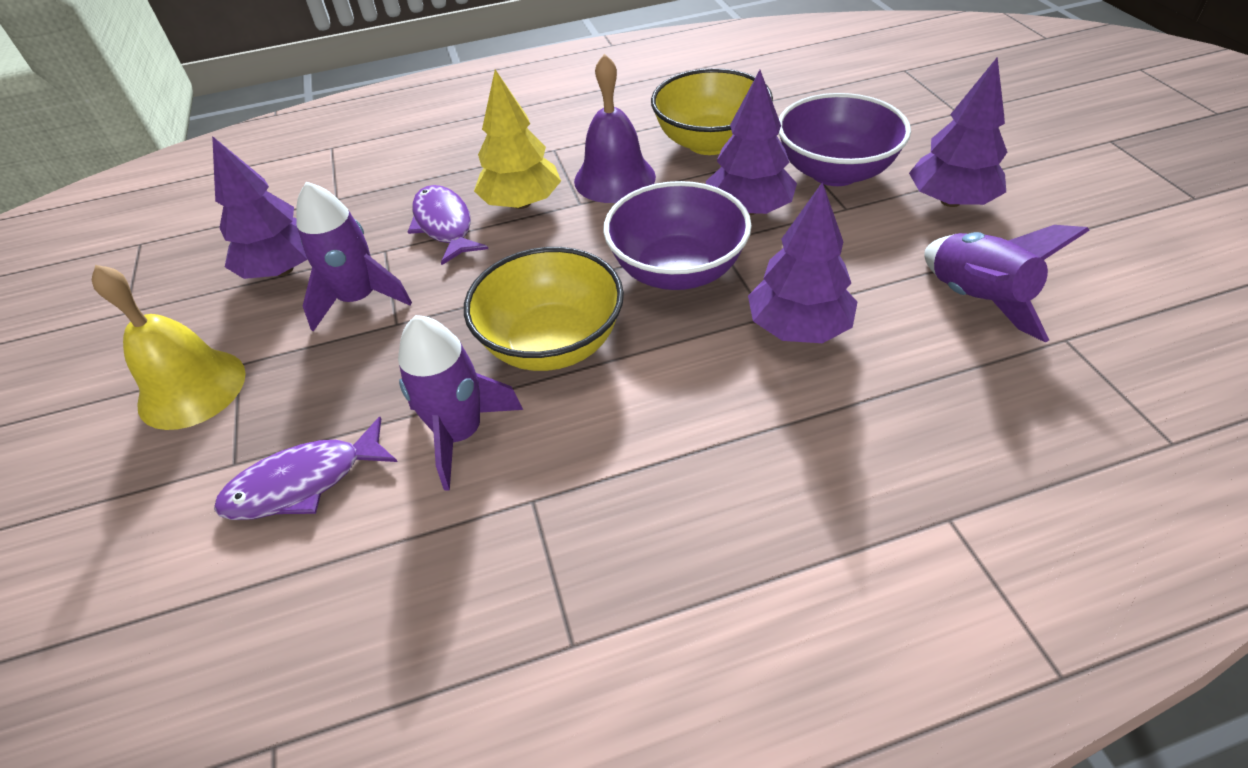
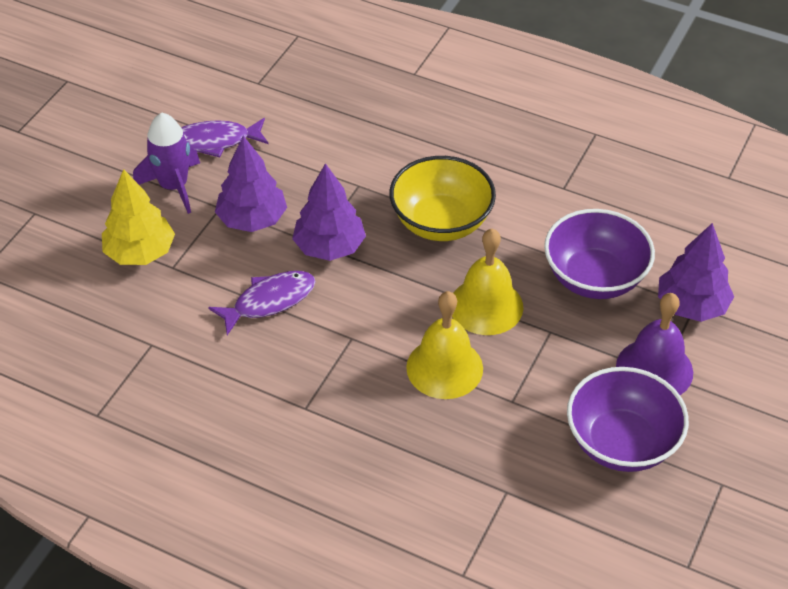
purple rocket: 3 -> 1
purple tree: 4 -> 3
yellow bell: 1 -> 2
yellow bowl: 2 -> 1

